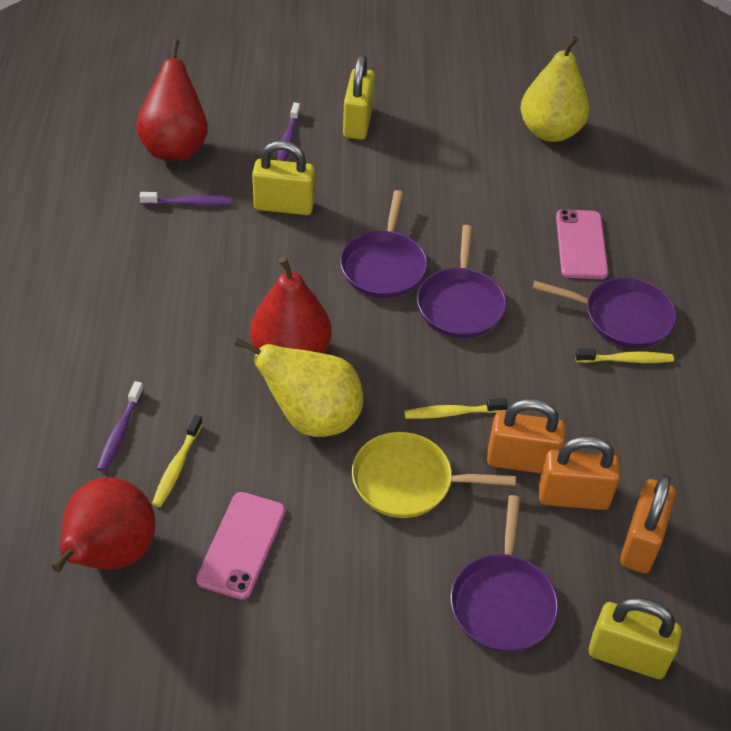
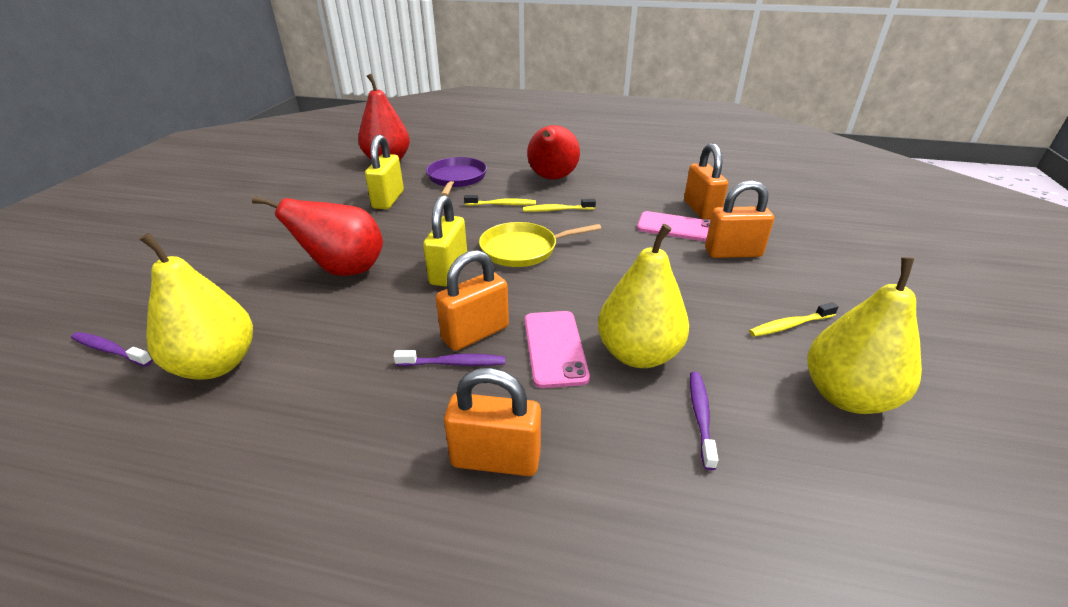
orange padlock: 3 -> 4
purple pan: 4 -> 1
yellow padlock: 3 -> 2
yellow pear: 2 -> 3

